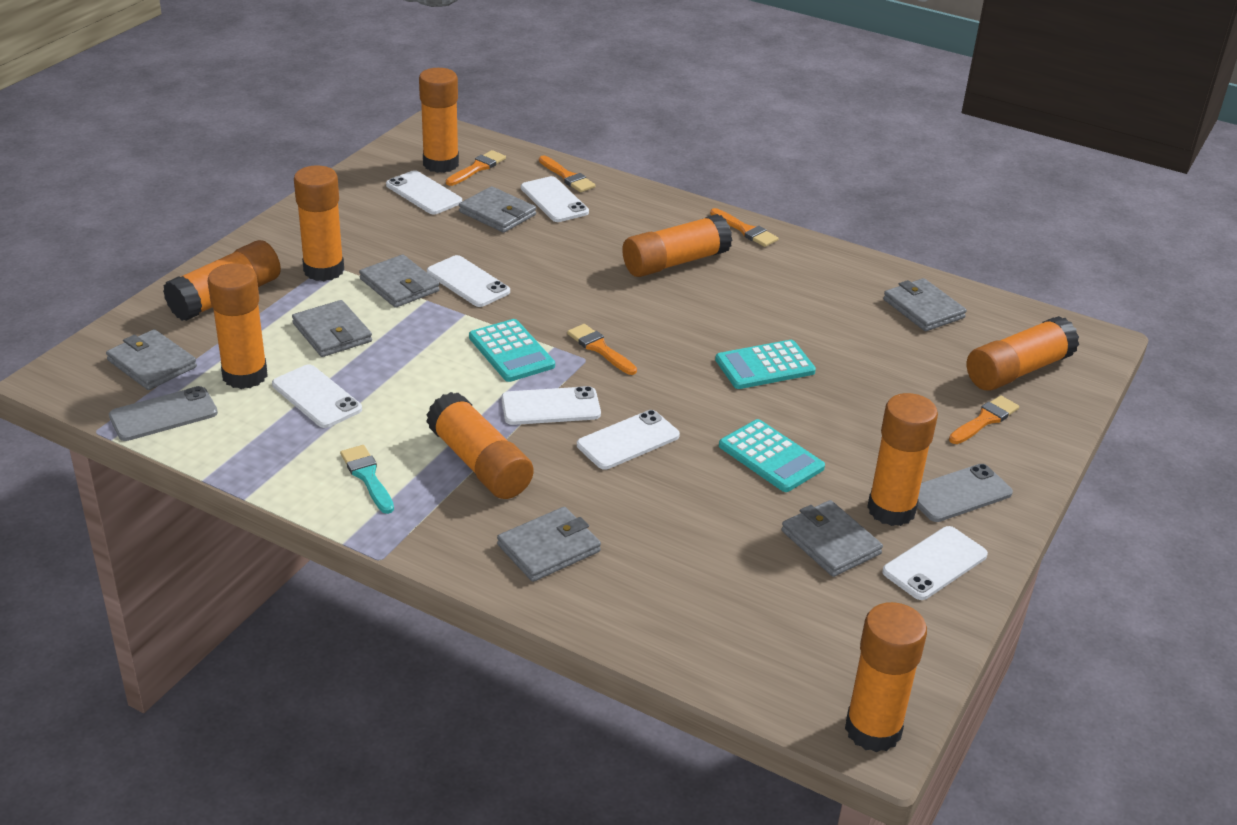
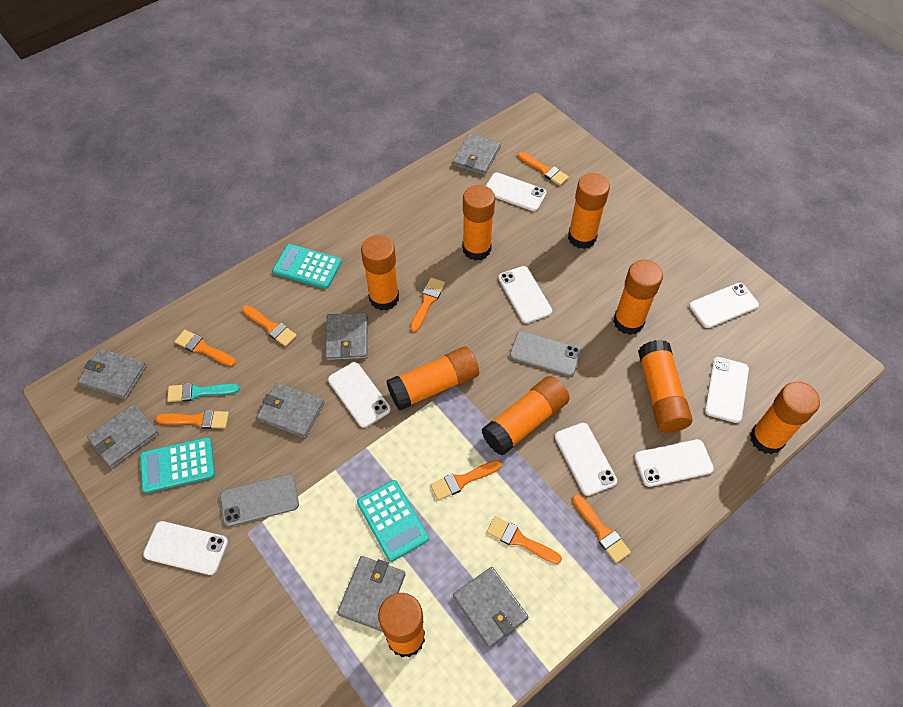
orange brush: 5 -> 8
white phone: 7 -> 8

